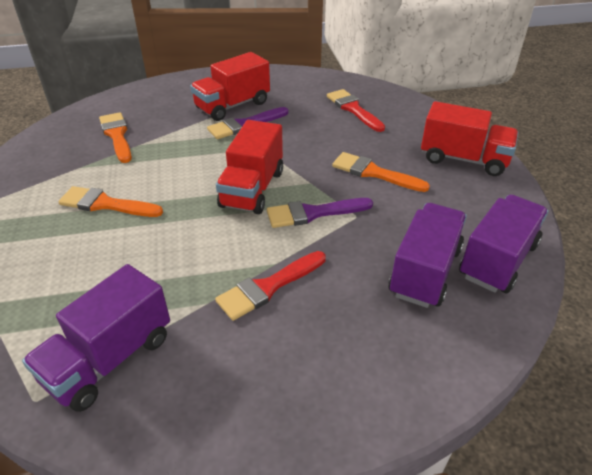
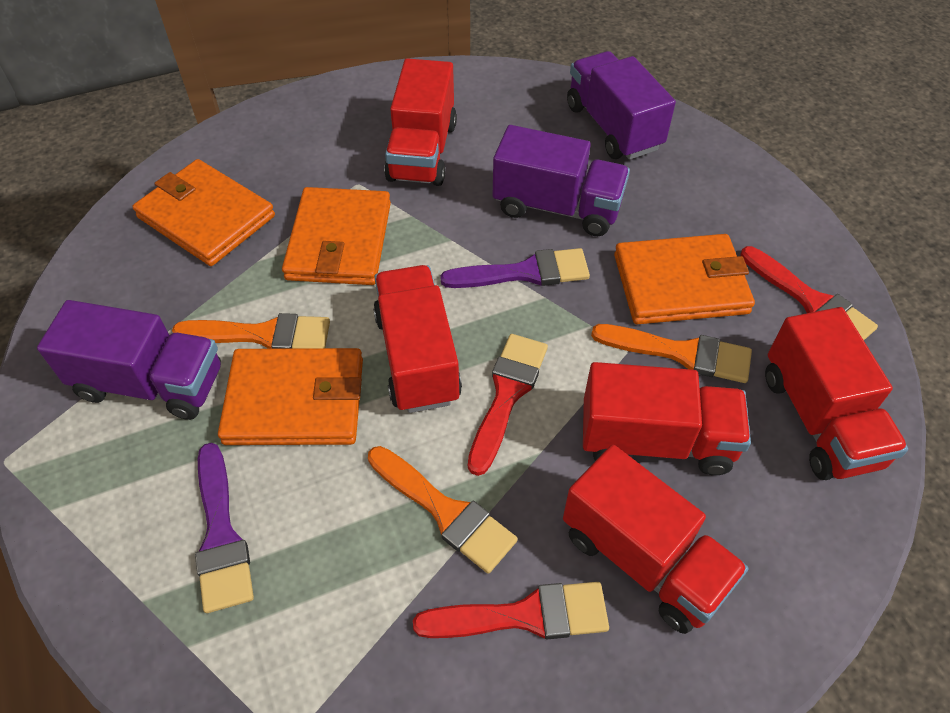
orange wallet: 0 -> 4
red brush: 2 -> 3
red truck: 3 -> 5

